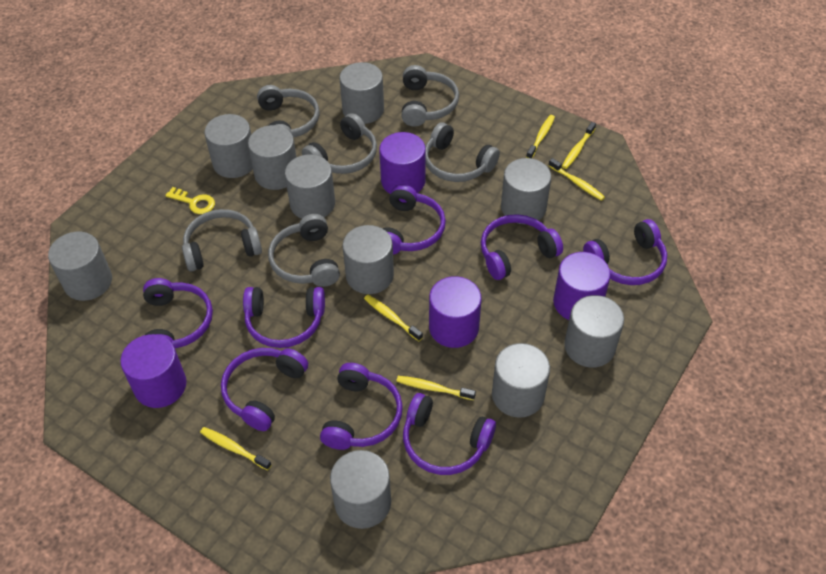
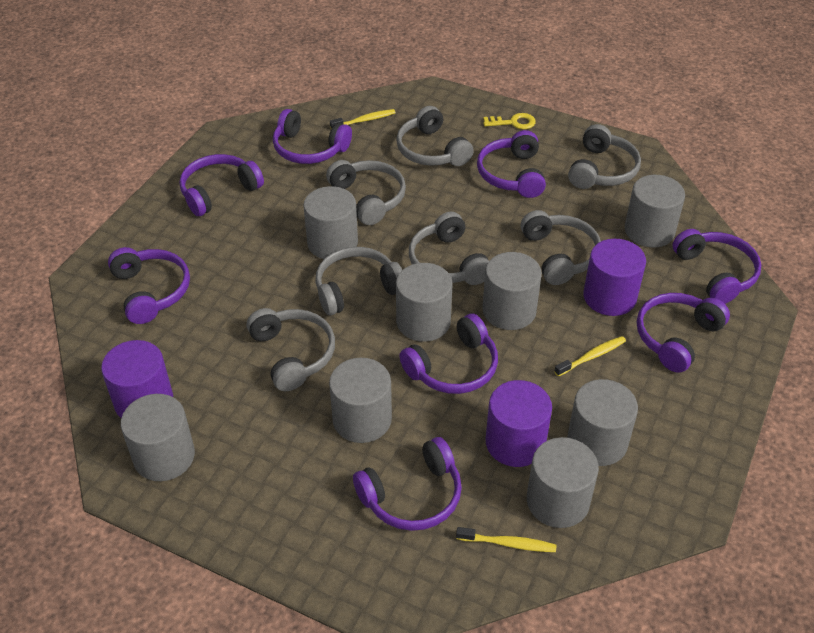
grey cylinder: 10 -> 8
grey headphones: 6 -> 7
purple cylinder: 4 -> 3
yellow toothbrush: 6 -> 3

